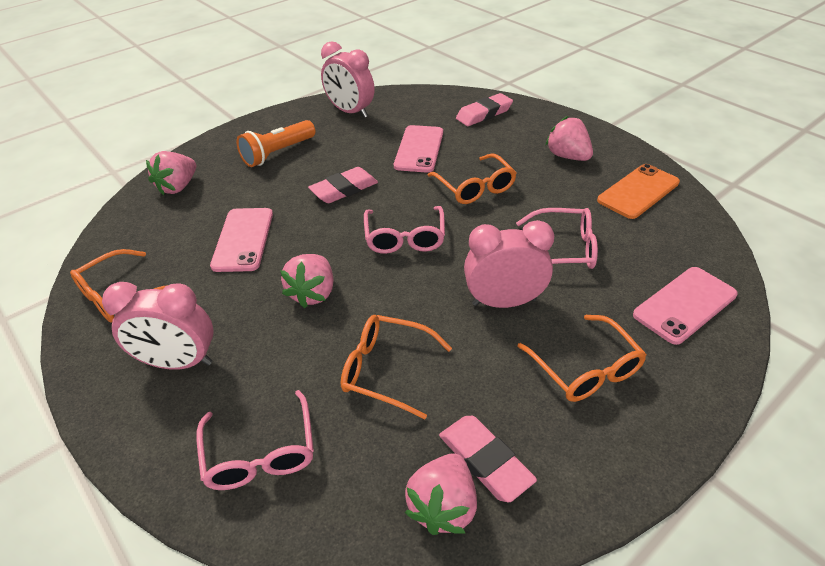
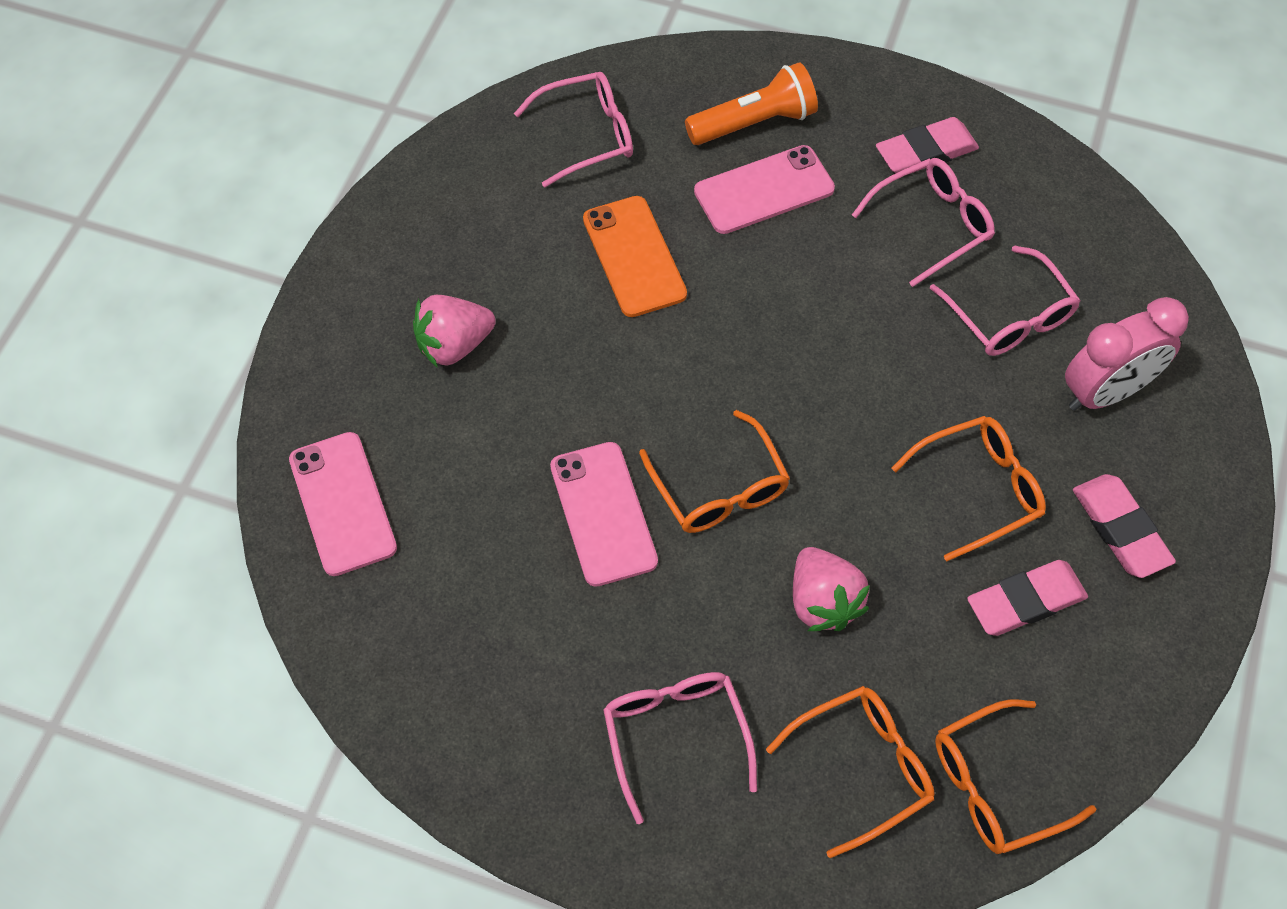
pink clock: 3 -> 1
pink glasses: 3 -> 4
pink strawberry: 4 -> 2

